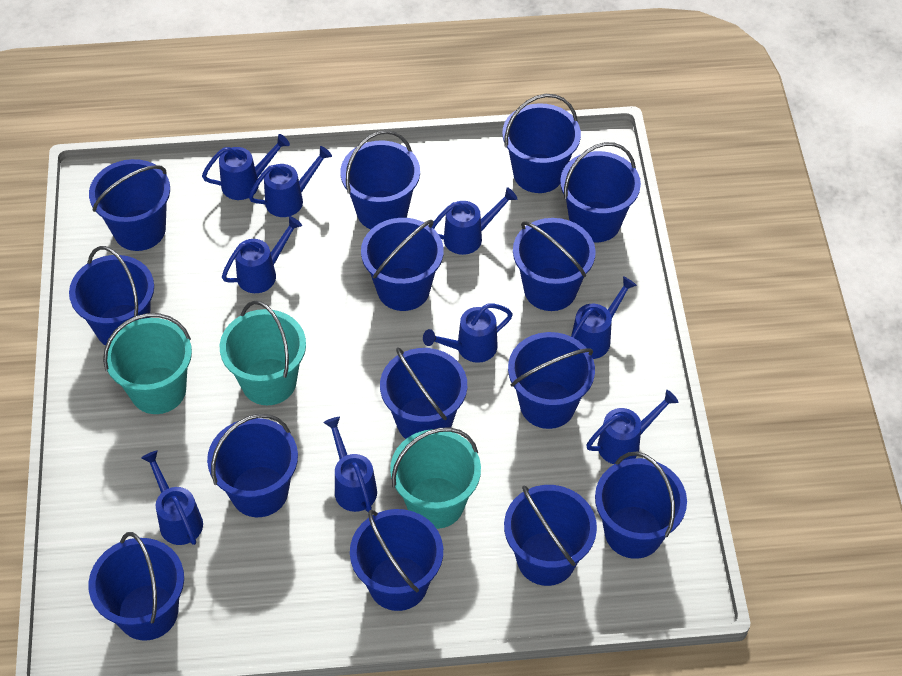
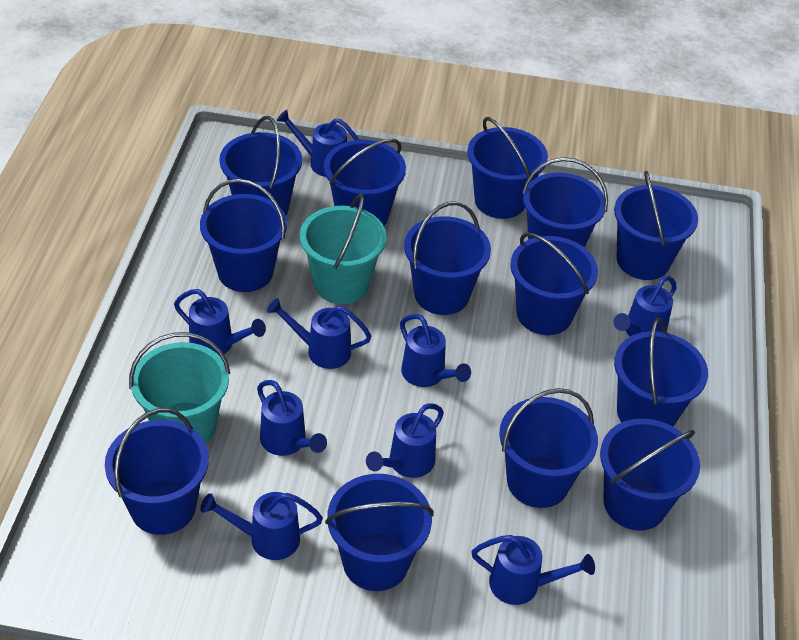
blue bucket: 14 -> 13
turquoise bucket: 3 -> 2

